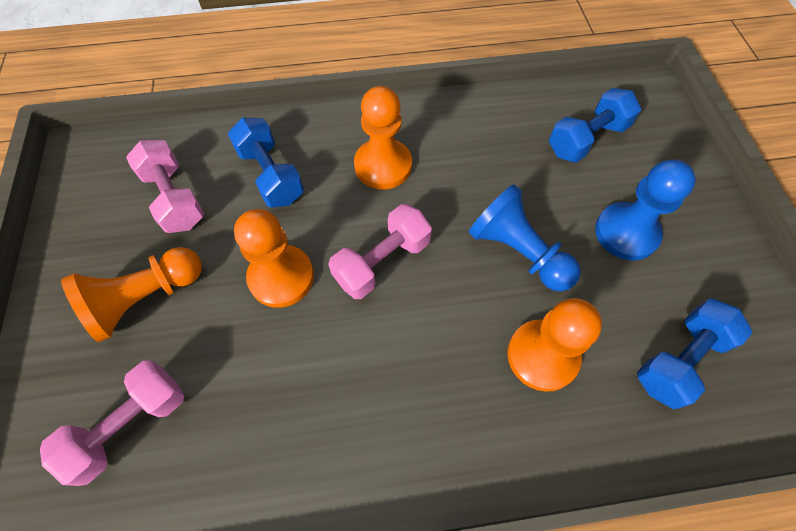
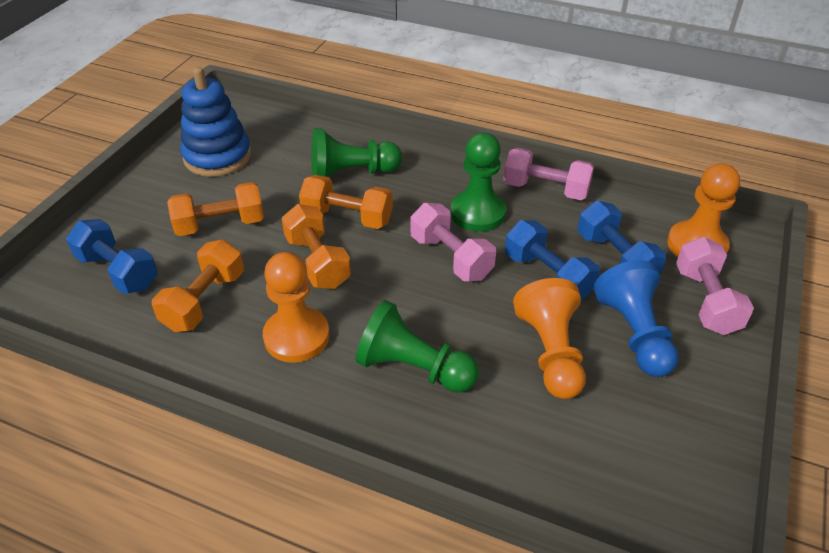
blue pawn: 2 -> 1
blue stacking toy: 0 -> 1
green pawn: 0 -> 3
orange dumbbell: 0 -> 4
orange pawn: 4 -> 3

